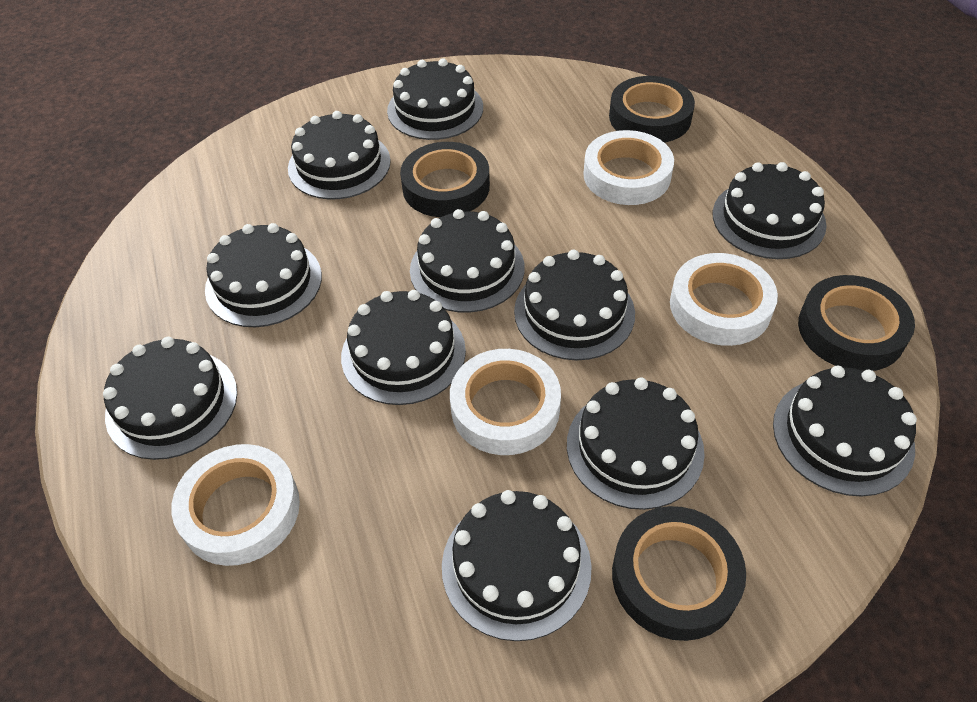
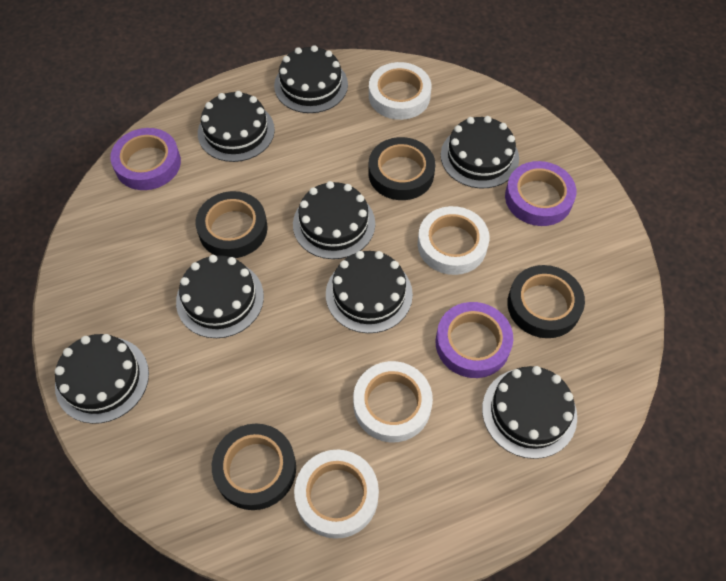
black cake: 11 -> 8
purple tape: 0 -> 3

